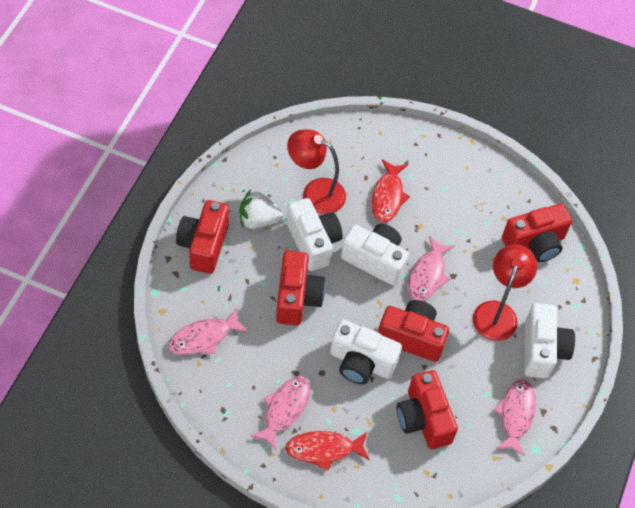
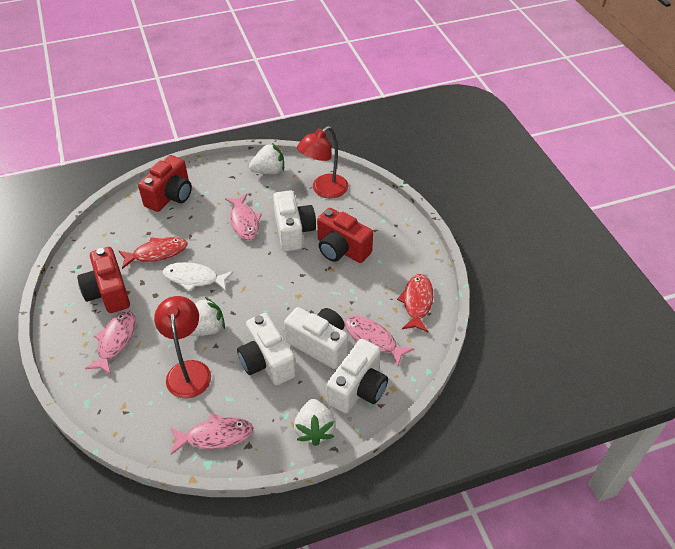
red camera: 5 -> 3
white fish: 0 -> 1
white strawberry: 1 -> 3

